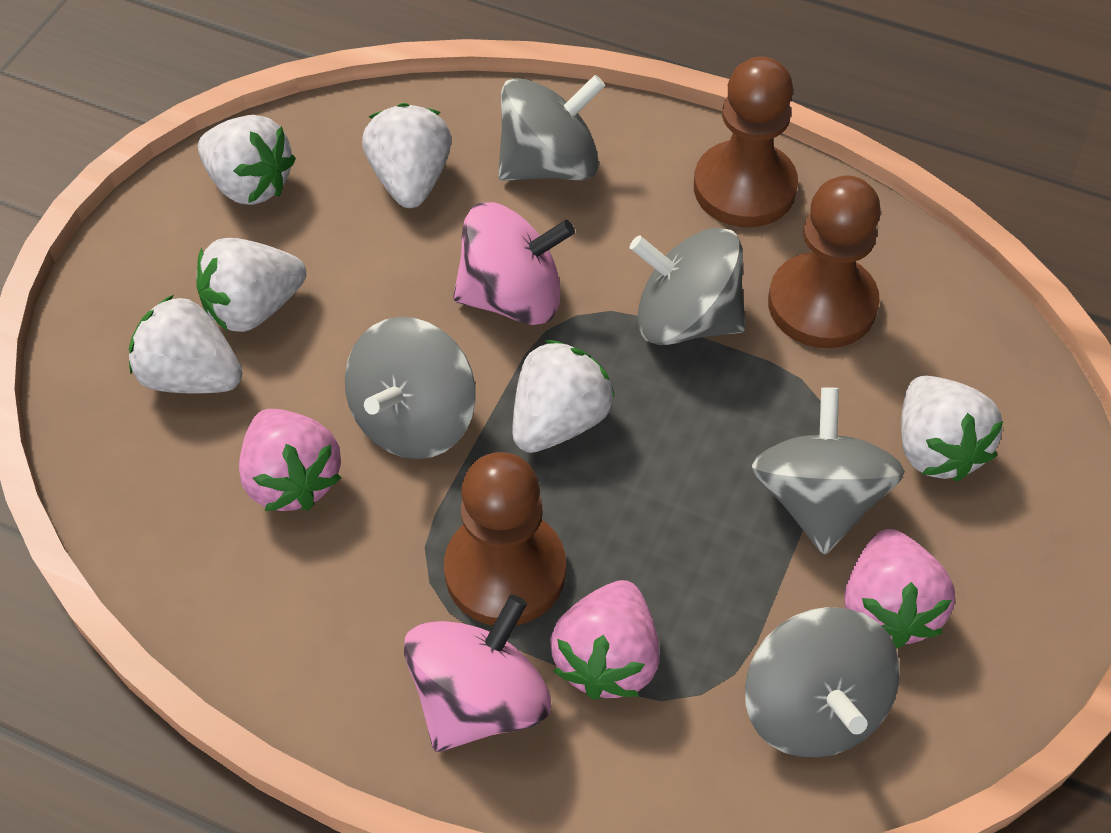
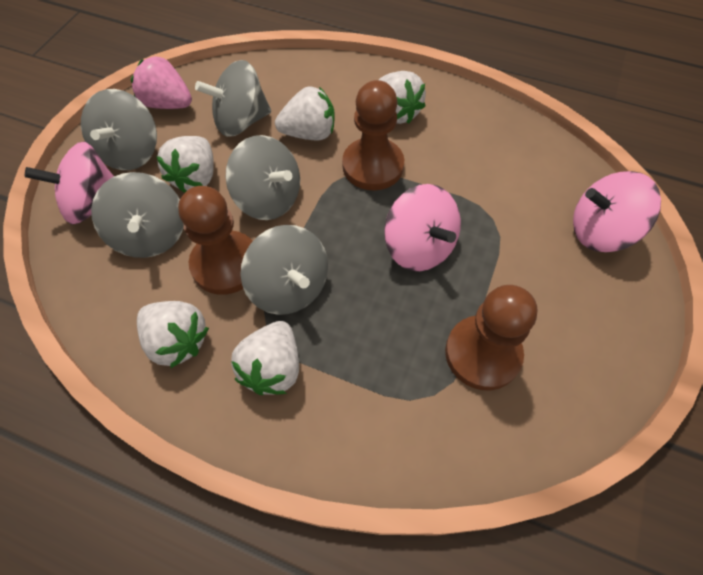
pink spinning top: 2 -> 3
pink strawberry: 3 -> 1
white strawberry: 6 -> 5

